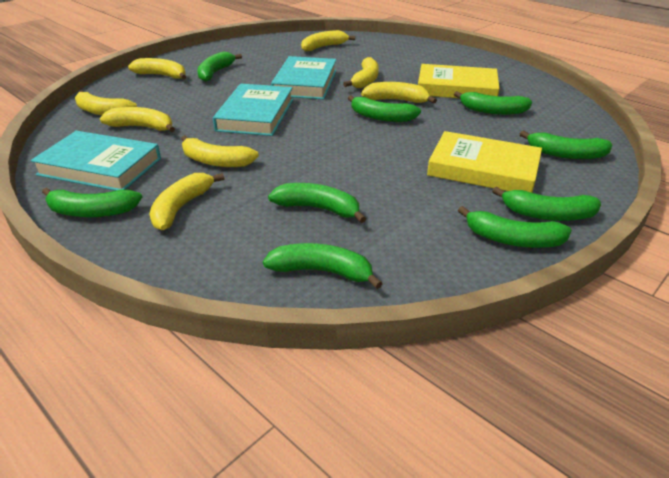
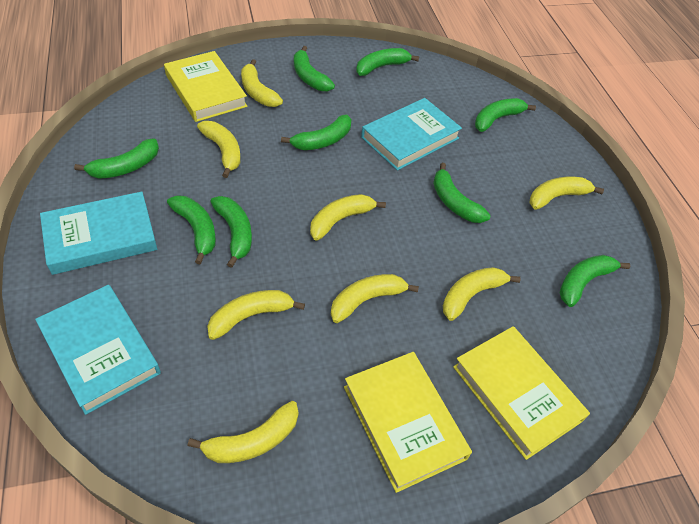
yellow book: 2 -> 3

